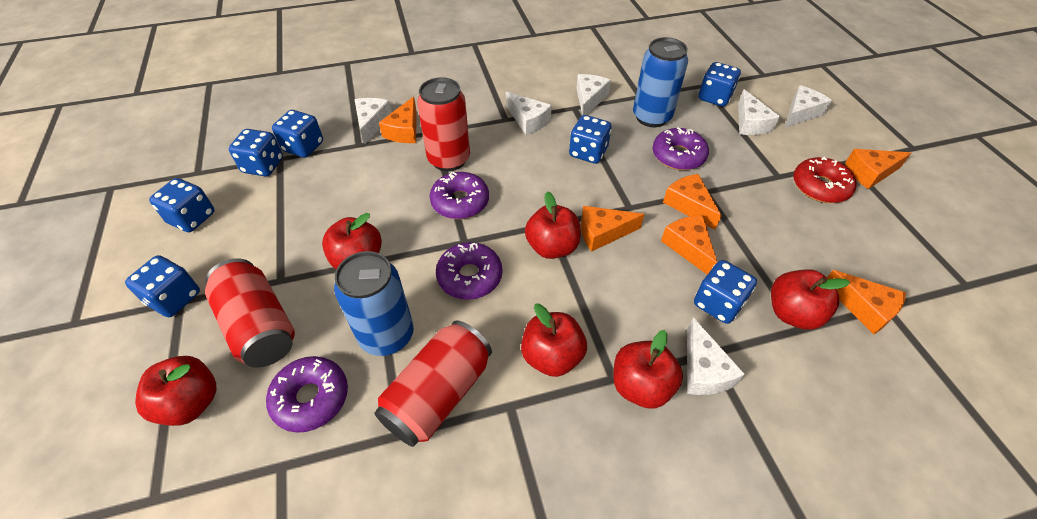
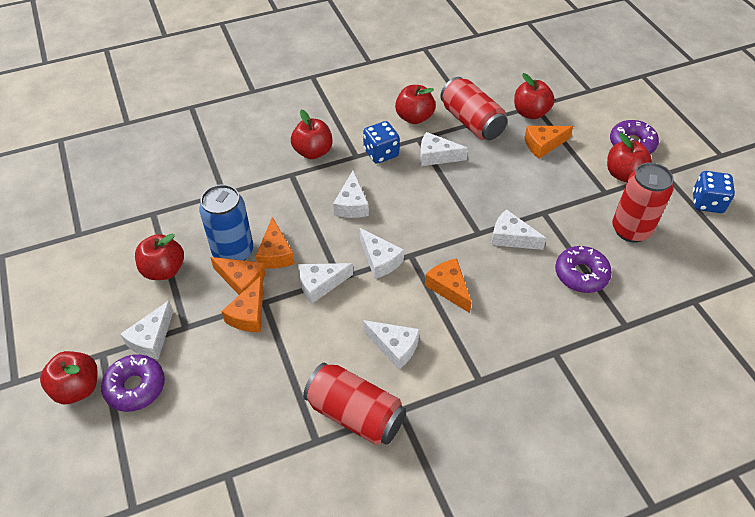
blue can: 2 -> 1
blue dice: 7 -> 2
orange cheese: 6 -> 5
purple donut: 4 -> 3
red donut: 1 -> 0
white cheese: 6 -> 7

